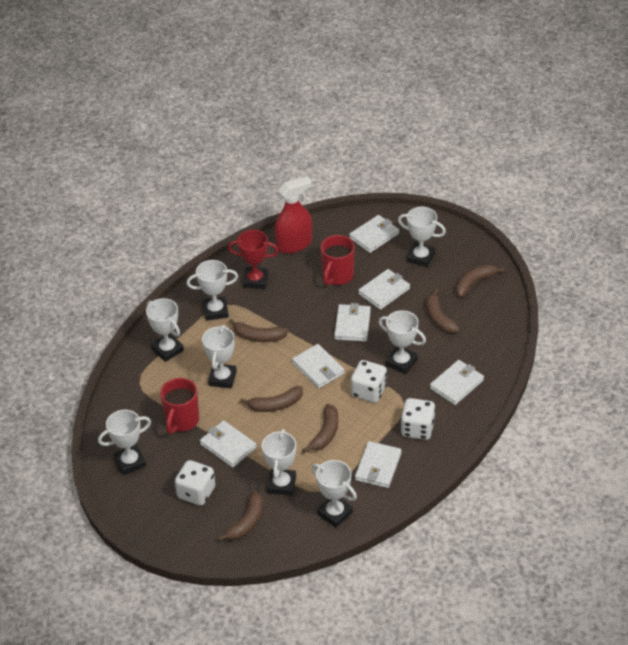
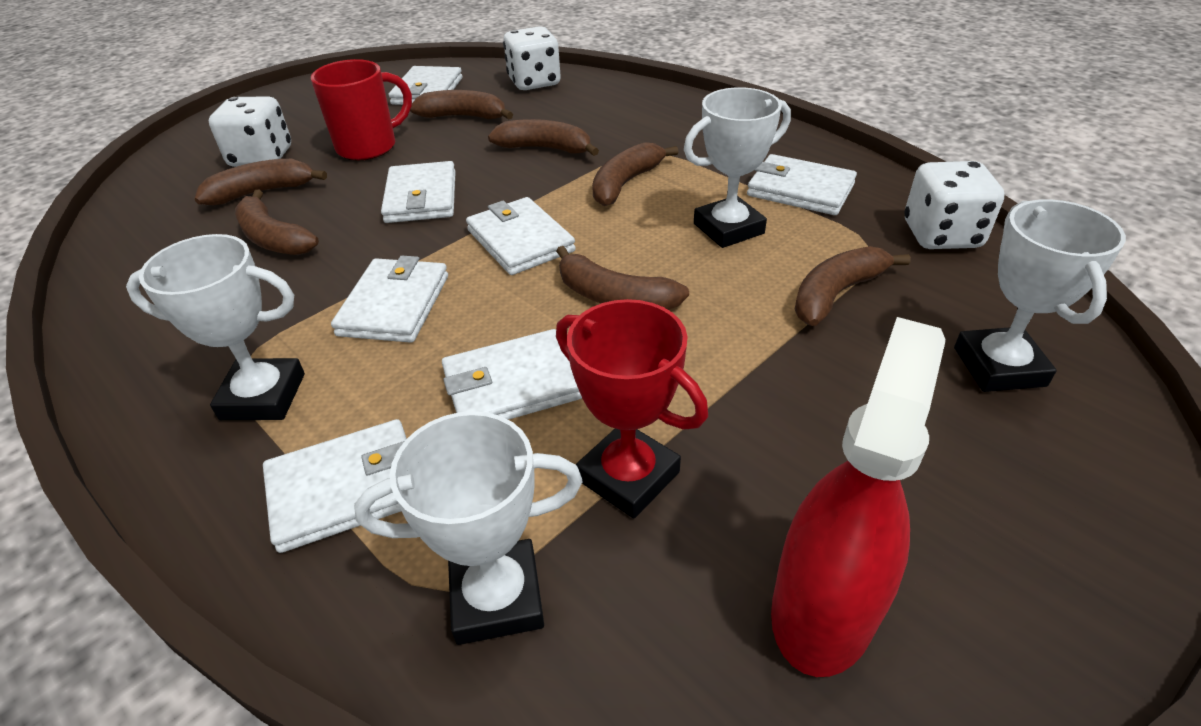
brown banana: 6 -> 7
red mug: 2 -> 1
white trophy: 8 -> 4

